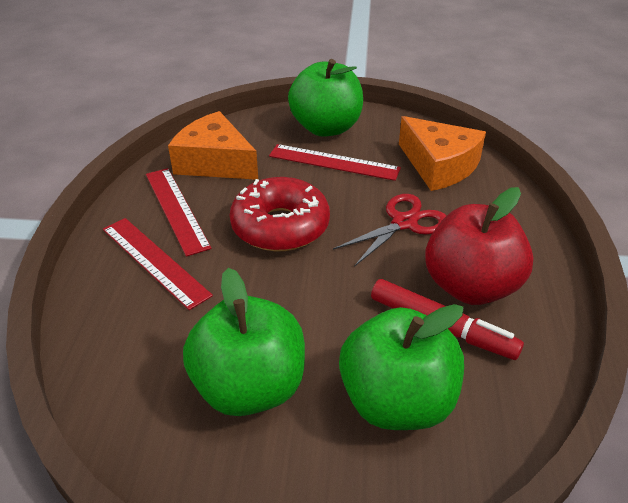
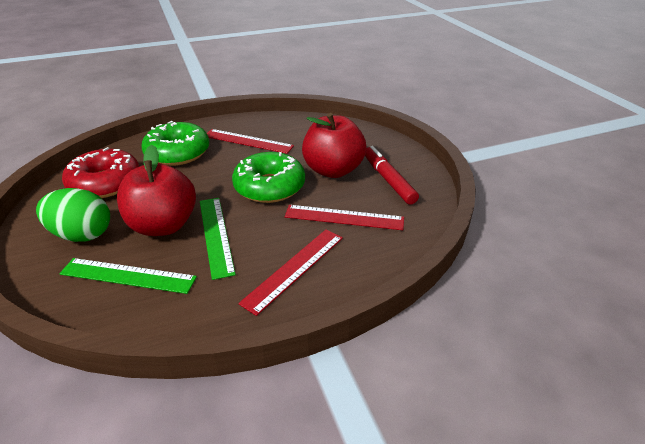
green apple: 3 -> 0
green donut: 0 -> 2
green egg: 0 -> 1
green ruler: 0 -> 2
orange cheese: 2 -> 0
red apple: 1 -> 2
red scissors: 1 -> 0

